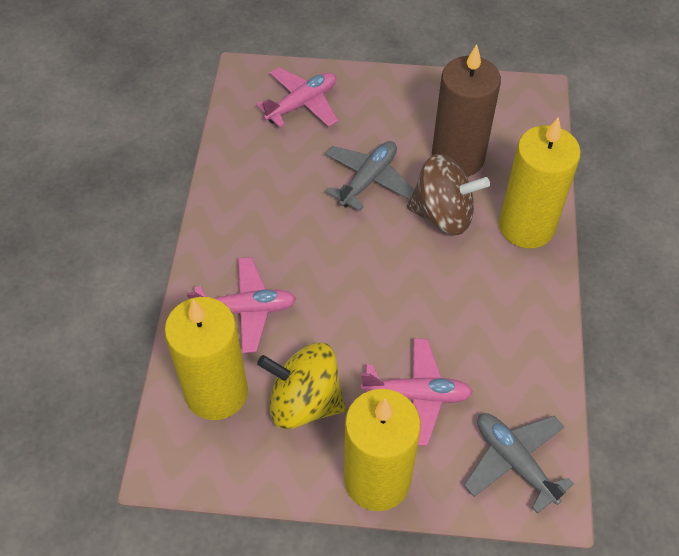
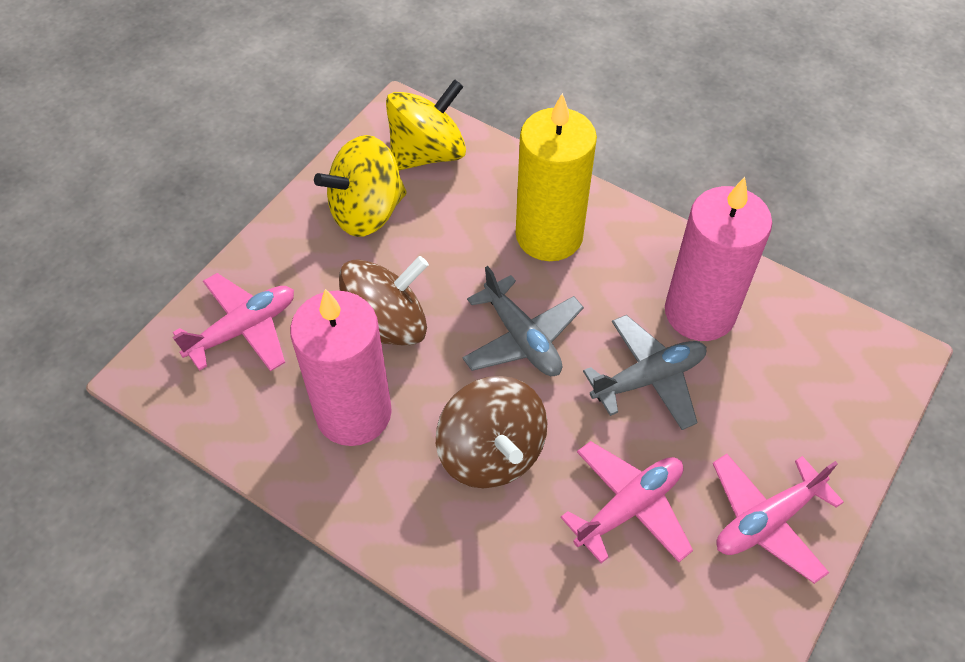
brown candle: 1 -> 0
brown spinning top: 1 -> 2
pink candle: 0 -> 2
yellow candle: 3 -> 1
yellow spinning top: 1 -> 2

